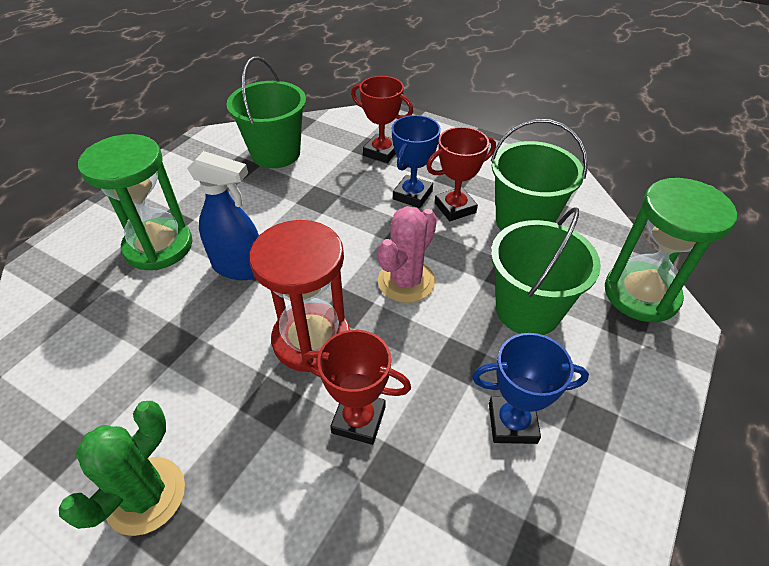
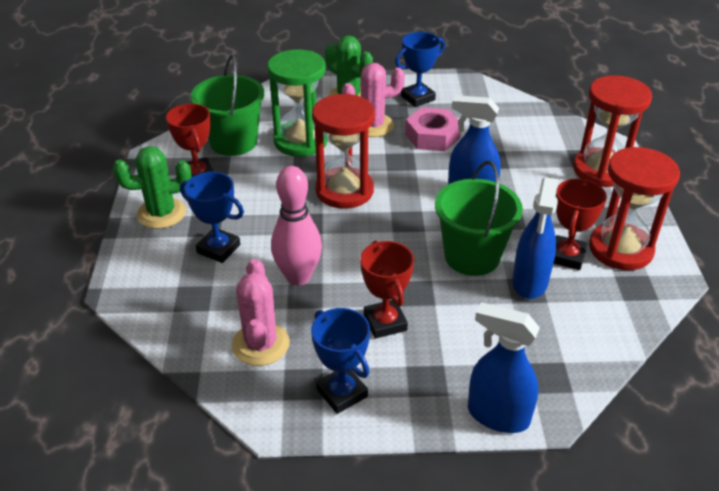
blue spray bottle: 1 -> 3
blue trophy: 2 -> 3
green bucket: 3 -> 2
green cactus: 1 -> 2
green hourglass: 2 -> 1
pink bowling pin: 0 -> 1
pink cactus: 1 -> 2
pink nut: 0 -> 1
red hourglass: 1 -> 3

